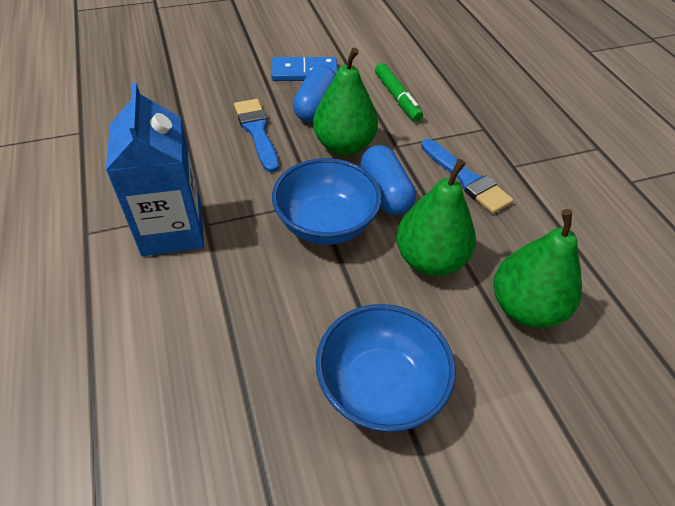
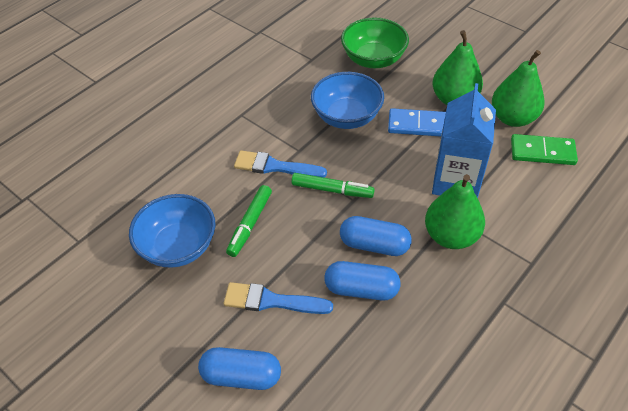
blue capsule: 2 -> 3
green bowl: 0 -> 1
green domino: 0 -> 1
green marker: 1 -> 2

